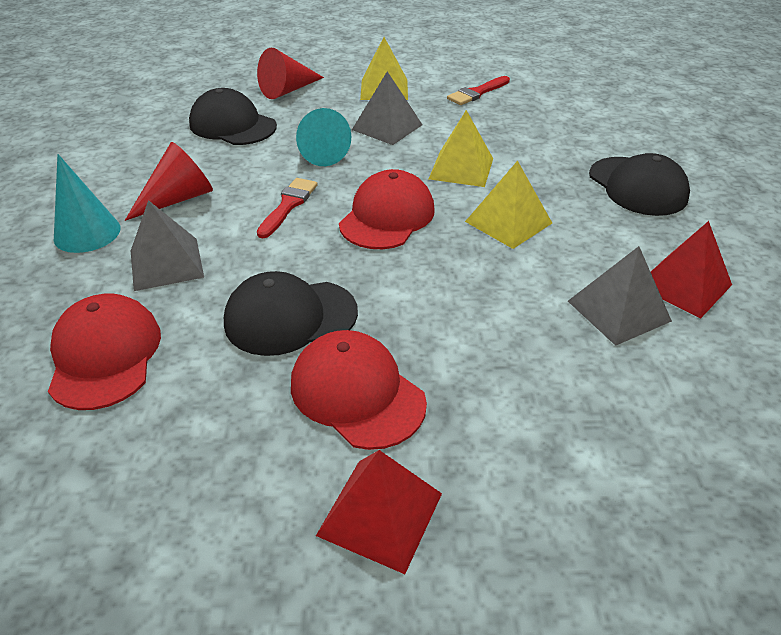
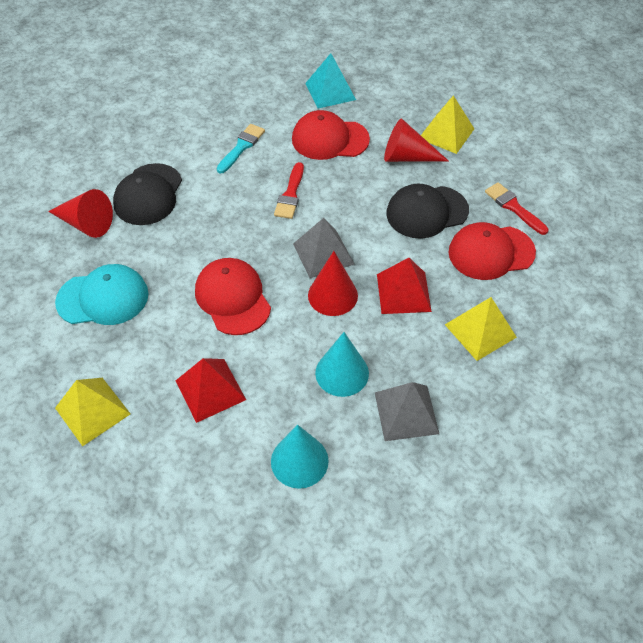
black cap: 3 -> 2
grey pyramid: 3 -> 2
red cone: 2 -> 3
turquoise brush: 0 -> 1
turquoise cap: 0 -> 1
turquoise pyramid: 0 -> 1

